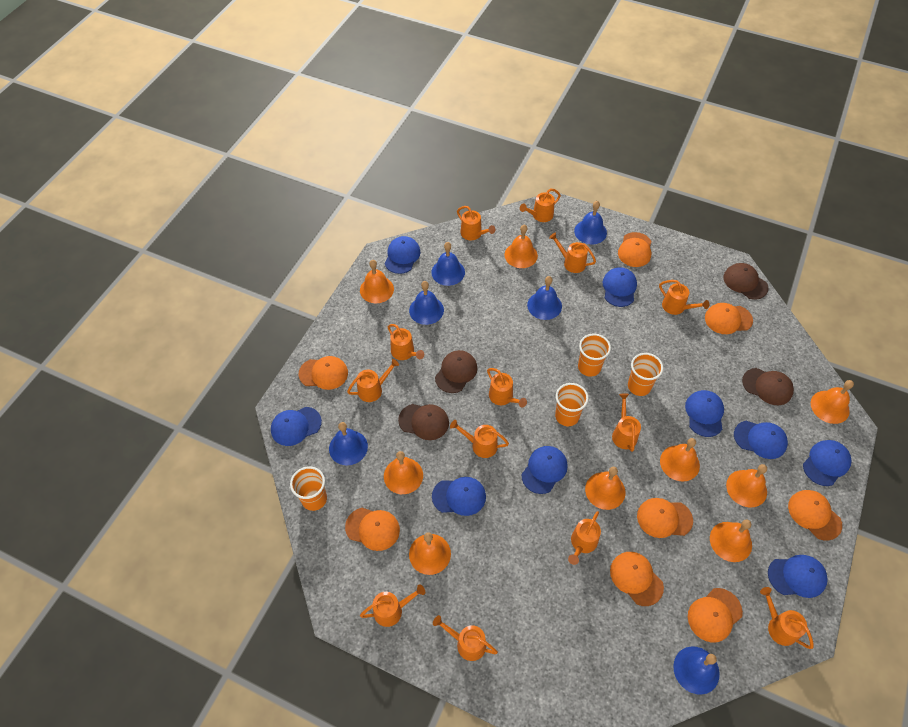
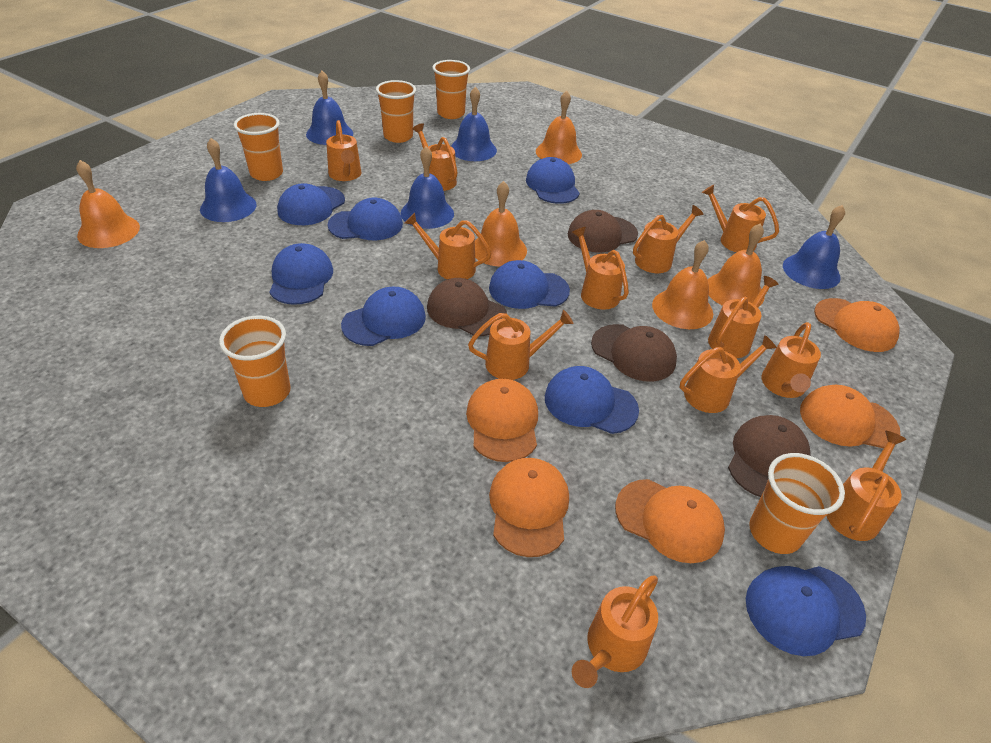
blue bell: 6 -> 5
blue cap: 9 -> 8
orange bell: 9 -> 5
orange cap: 8 -> 5
orange cup: 4 -> 5
orange watering can: 13 -> 12

